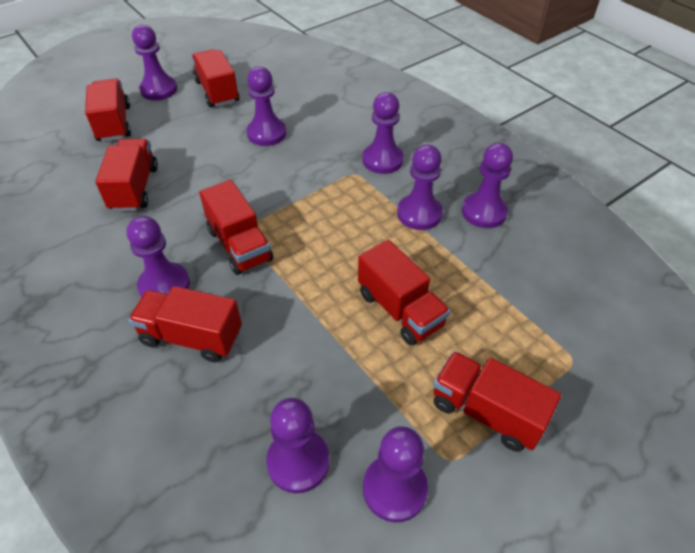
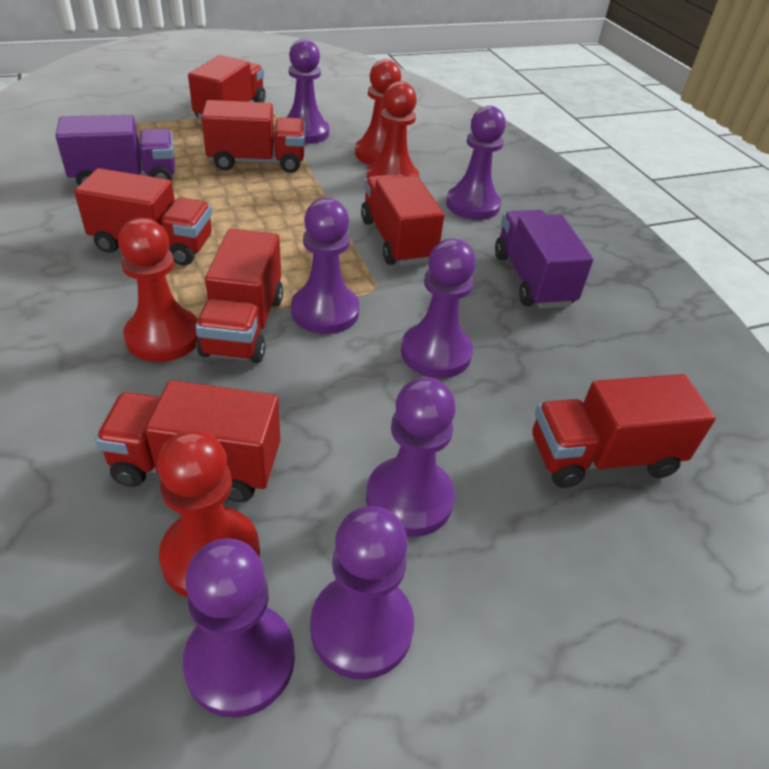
purple pawn: 8 -> 7
purple truck: 0 -> 2
red pawn: 0 -> 4

